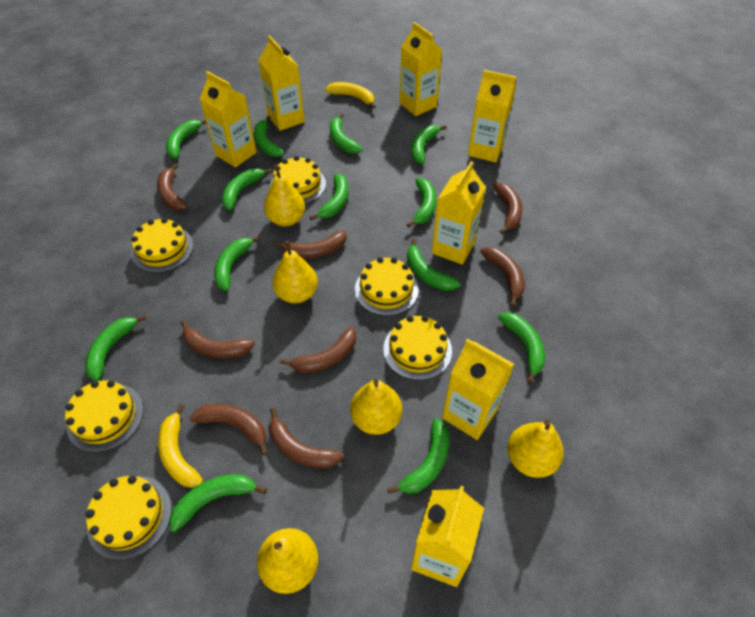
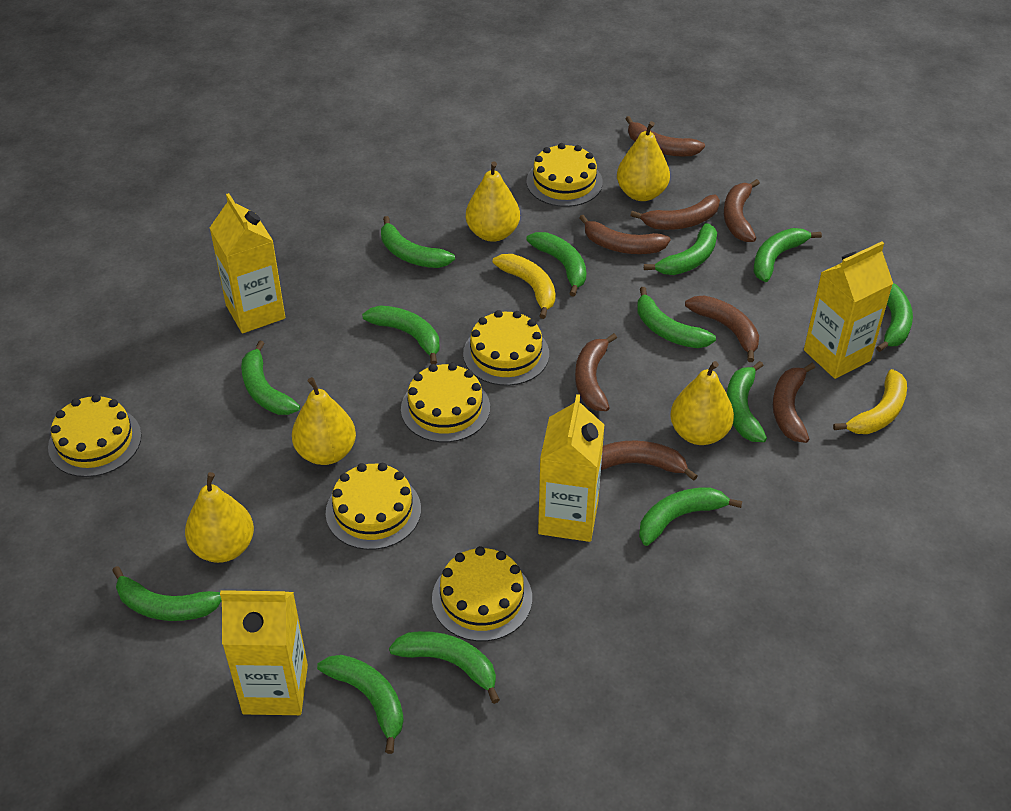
yellow carton: 7 -> 4

